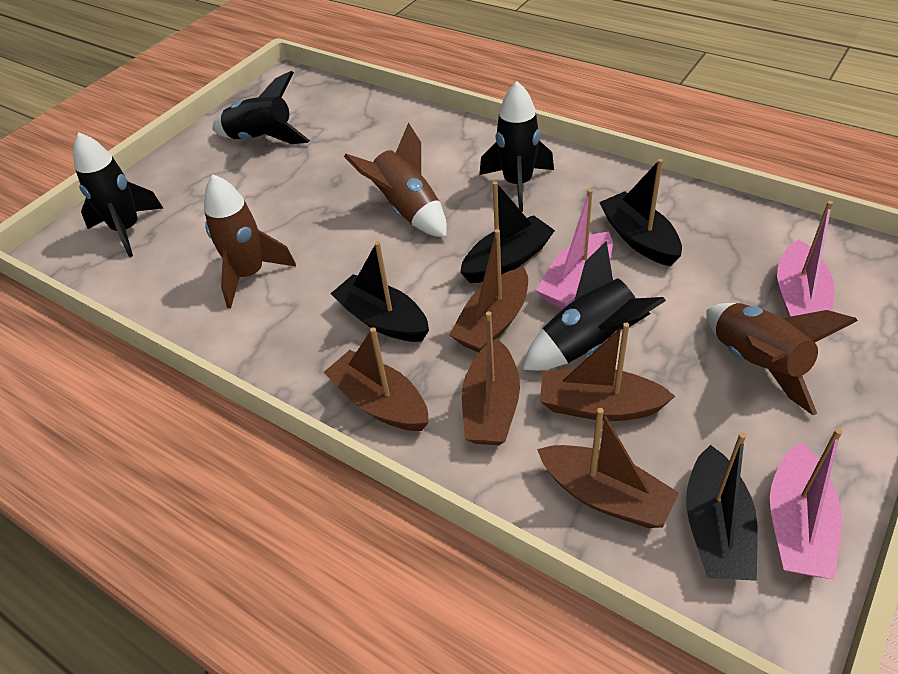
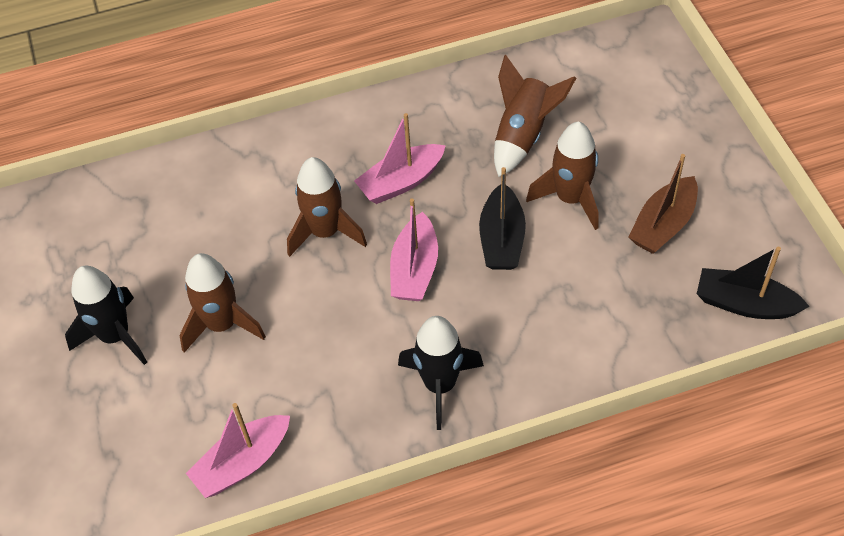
black boat: 4 -> 2
black rocket: 4 -> 2
brown boat: 5 -> 1
brown rocket: 3 -> 4

